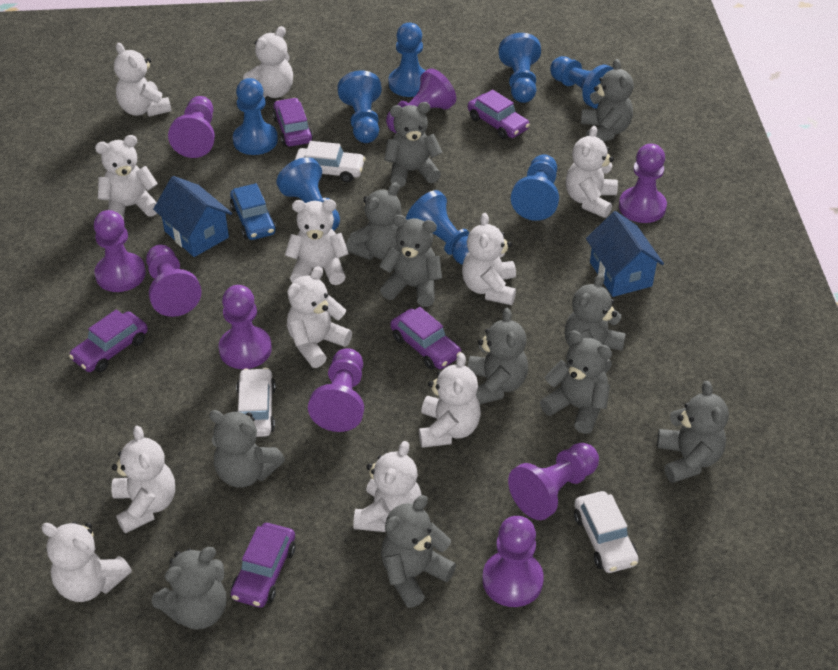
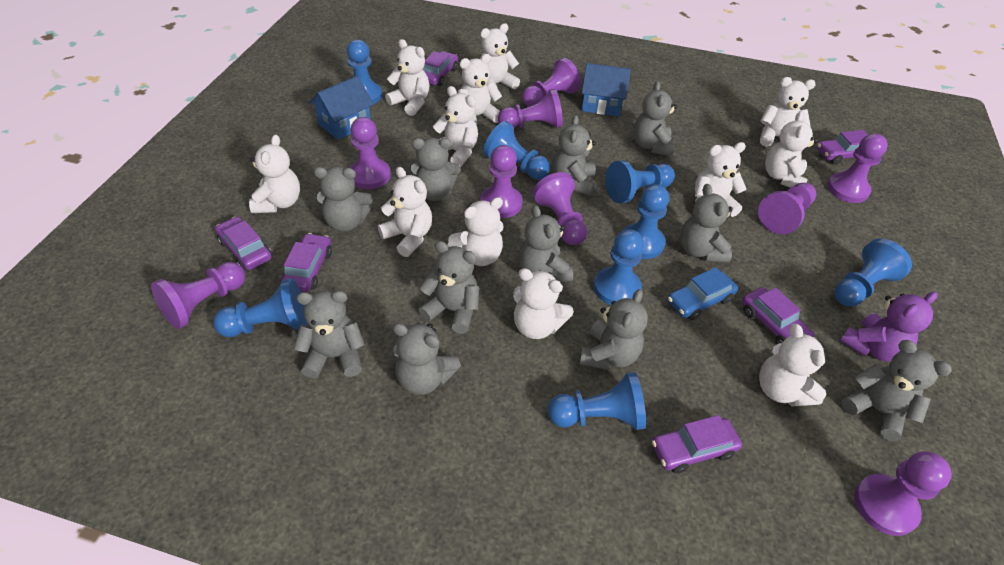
purple car: 5 -> 6
purple teddy bear: 0 -> 1
white car: 3 -> 0
white teddy bear: 11 -> 12

